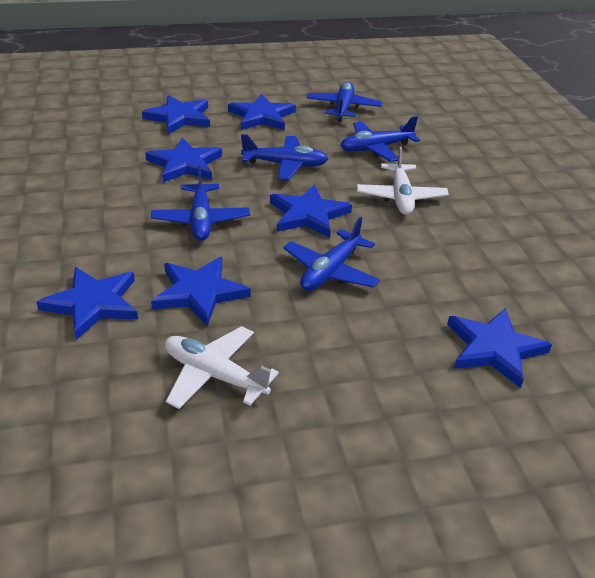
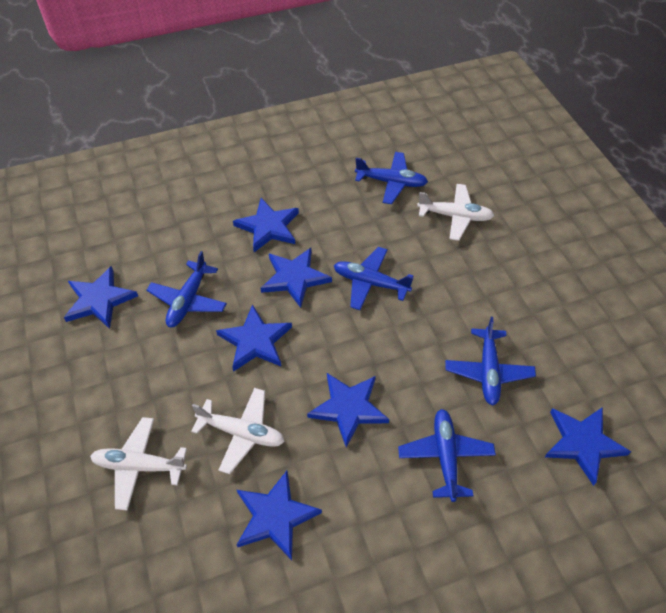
white plane: 2 -> 3

